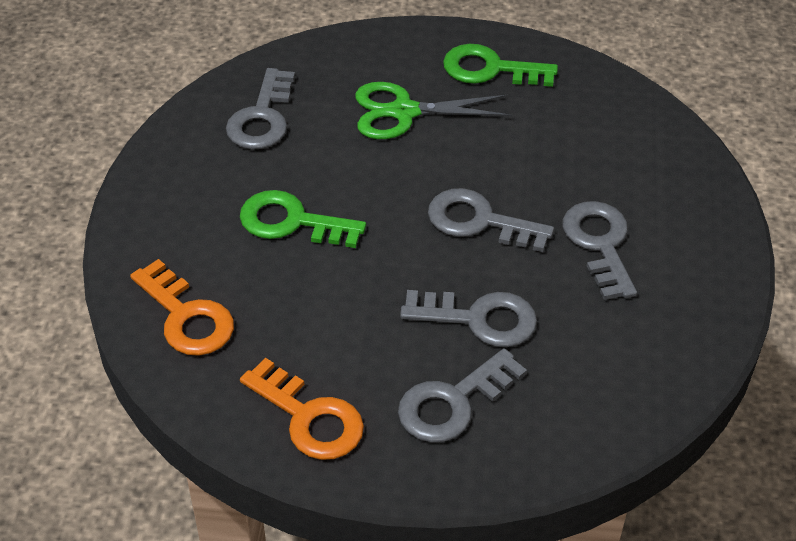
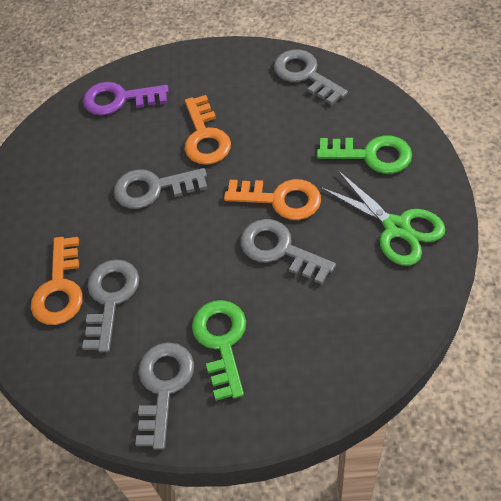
orange key: 2 -> 3
purple key: 0 -> 1

